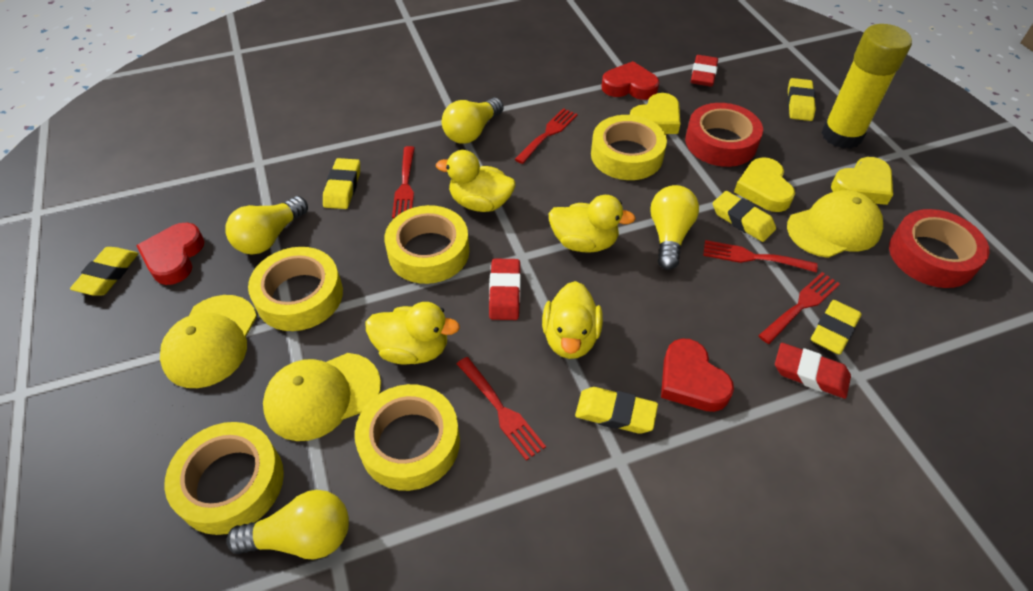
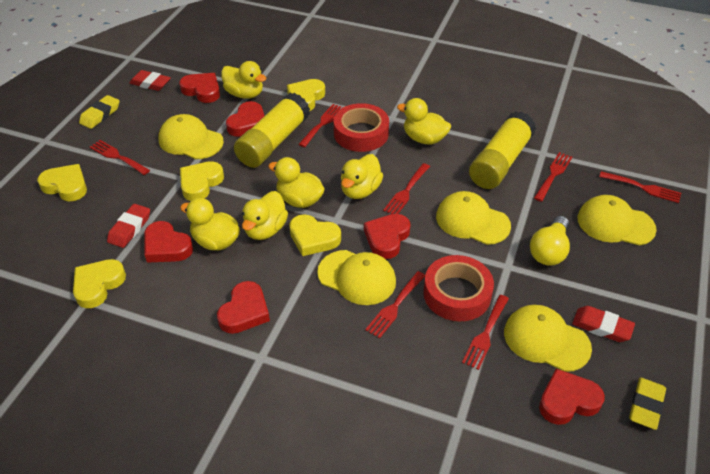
red fork: 5 -> 7
red heart: 3 -> 6
yellow cap: 3 -> 5
yellow duck: 4 -> 6
yellow eraser: 6 -> 2
yellow glue stick: 1 -> 2
yellow heart: 3 -> 5
yellow light bulb: 4 -> 1
yellow tape: 5 -> 0

